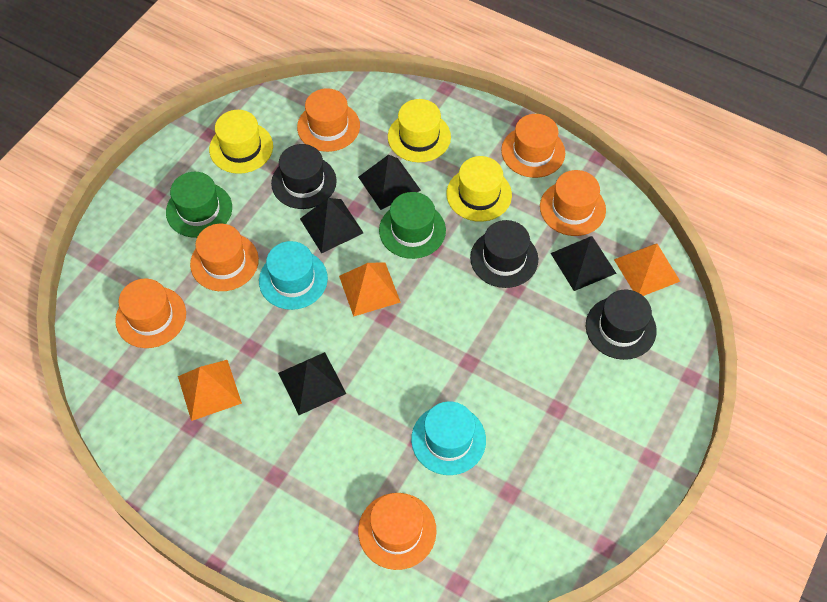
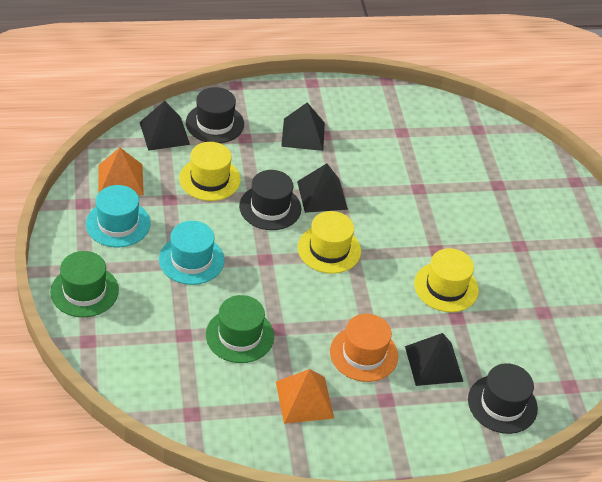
orange hat: 6 -> 1
orange pyramid: 3 -> 2

